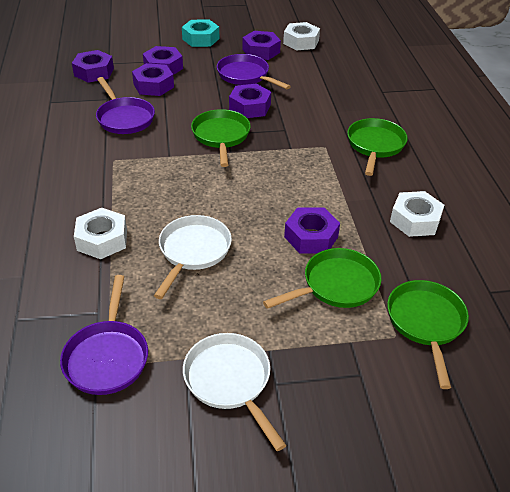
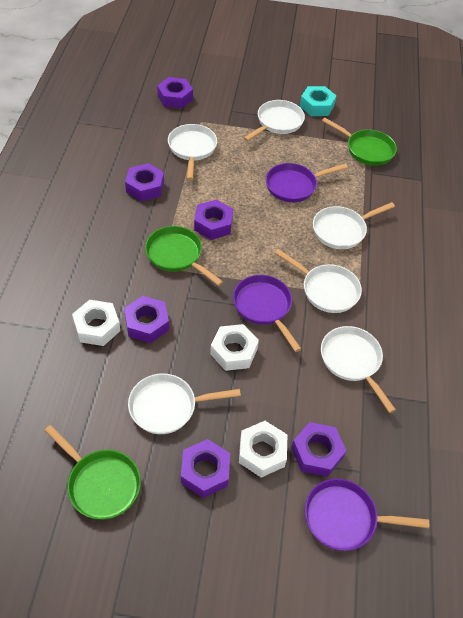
green pan: 4 -> 3
white pan: 2 -> 6

